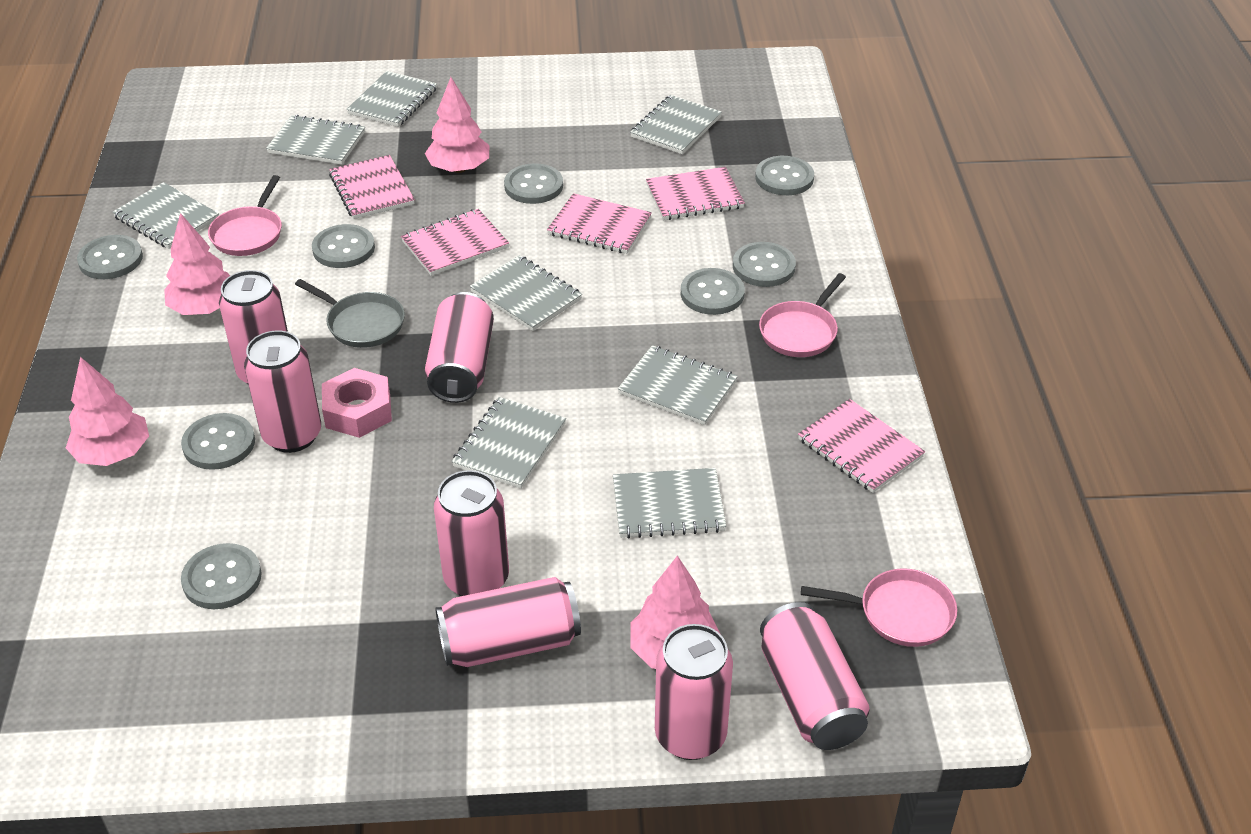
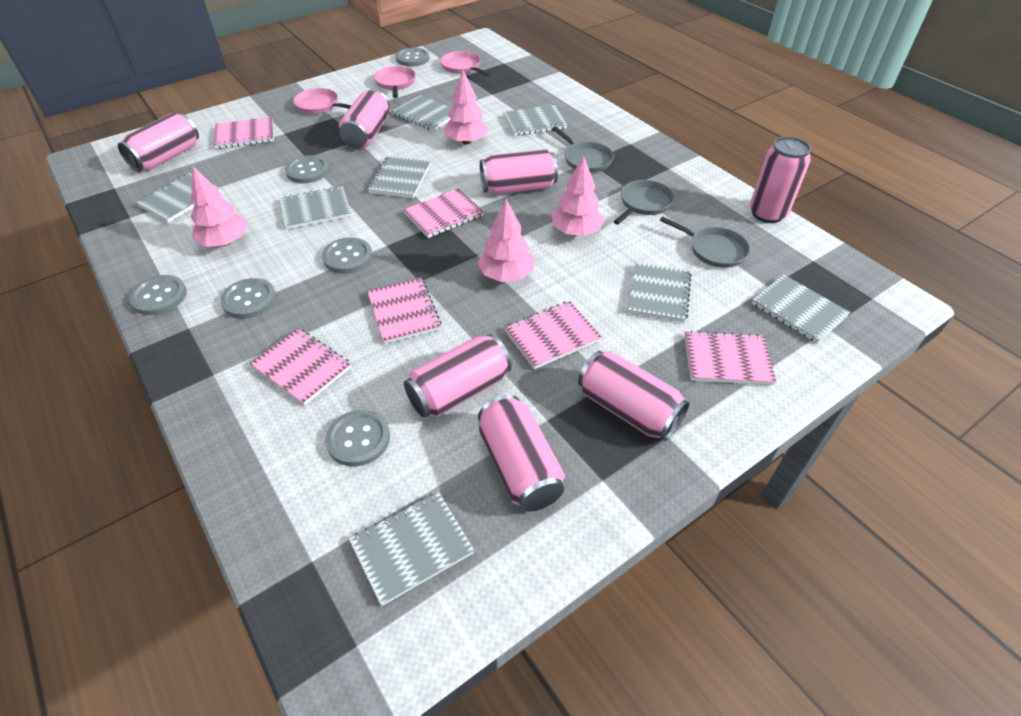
grey button: 8 -> 6
grey pan: 1 -> 3
pink notebook: 5 -> 6
pink nut: 1 -> 0

